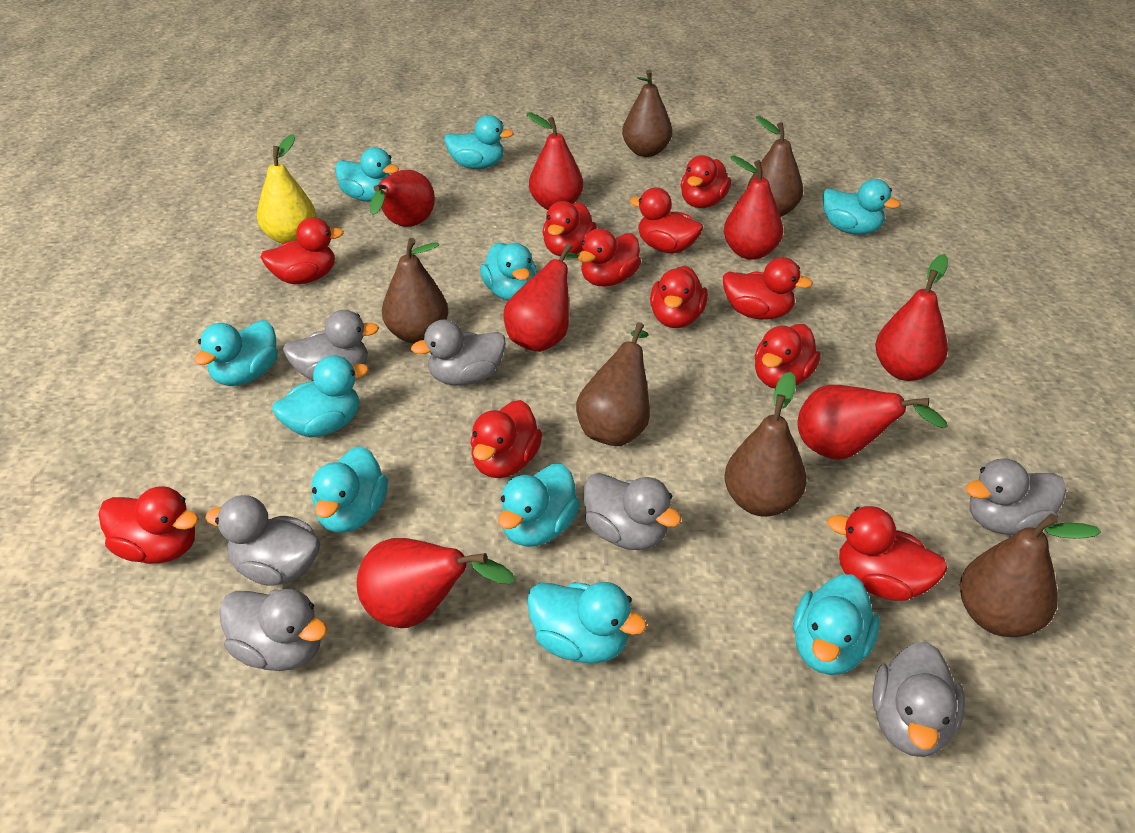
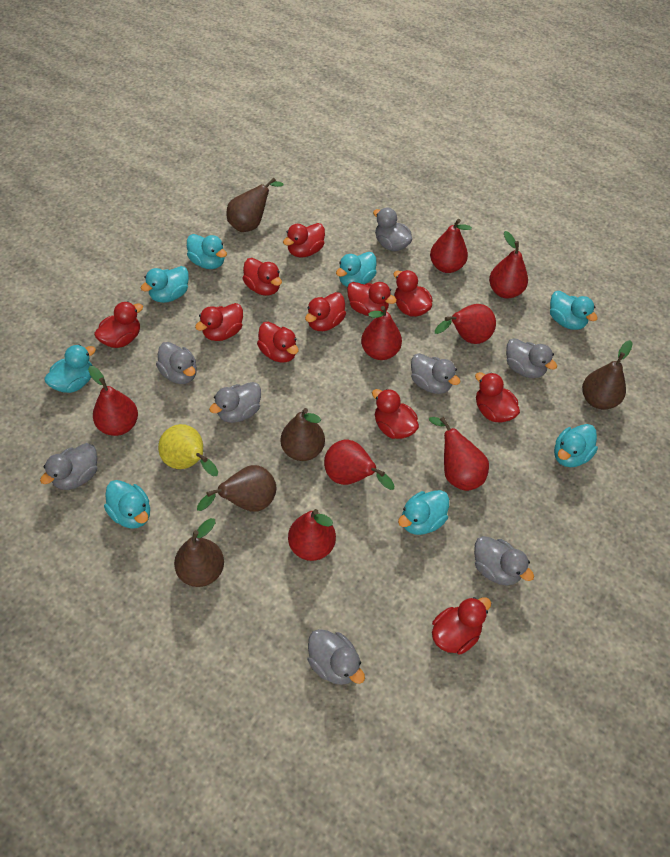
brown pear: 6 -> 5
grey duck: 7 -> 8
red pear: 7 -> 8
turquoise duck: 10 -> 8

